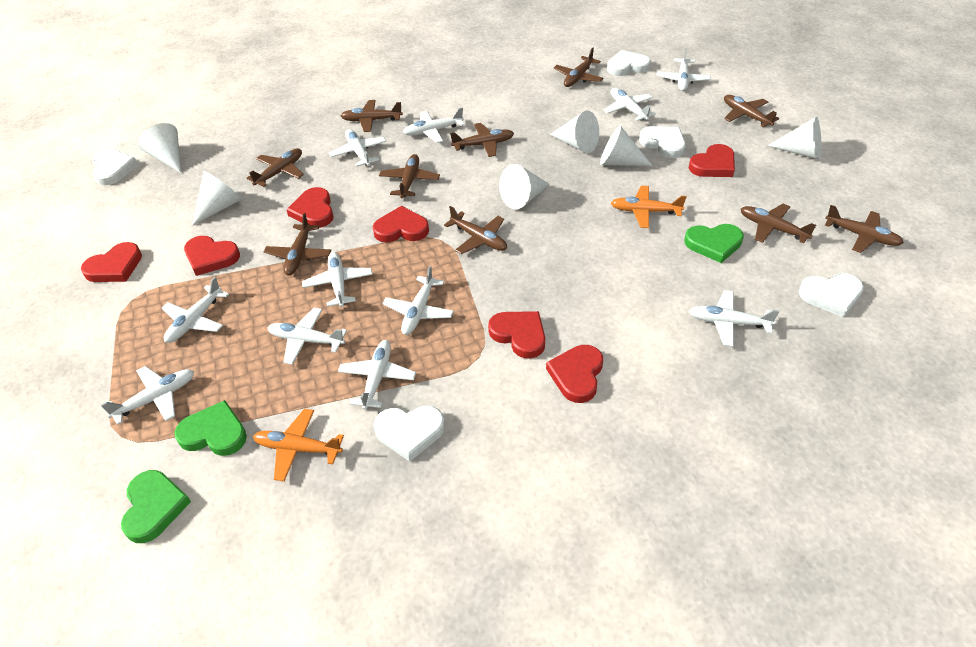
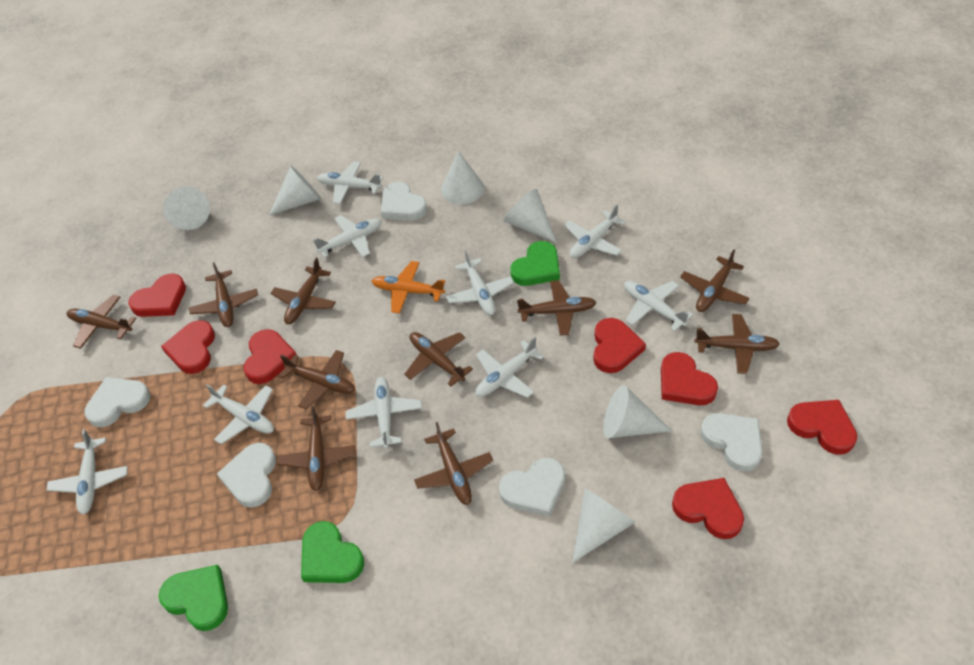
orange plane: 2 -> 1
white plane: 11 -> 9

